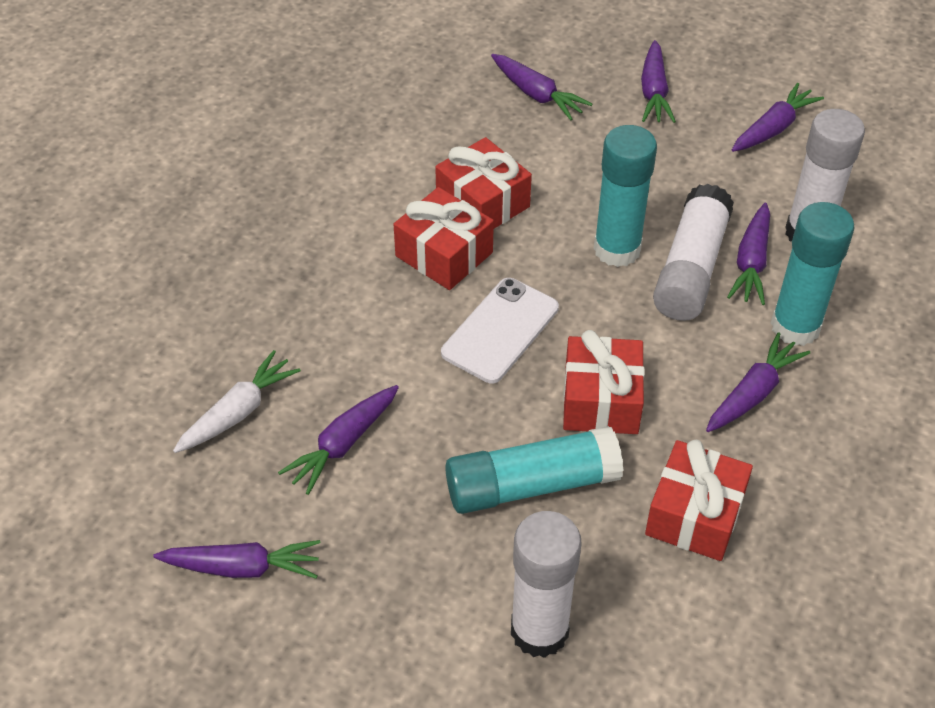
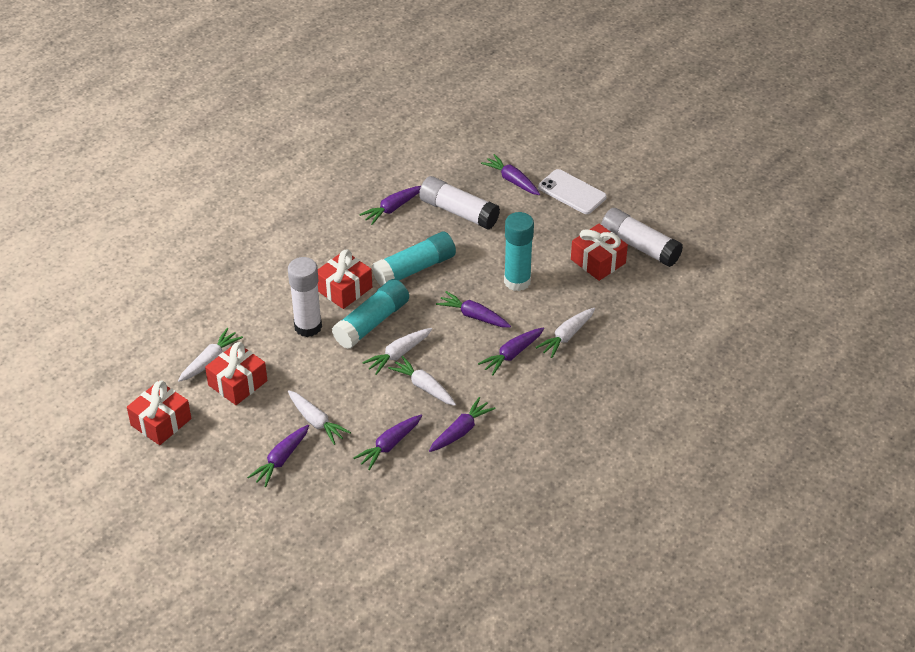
white carrot: 1 -> 5

